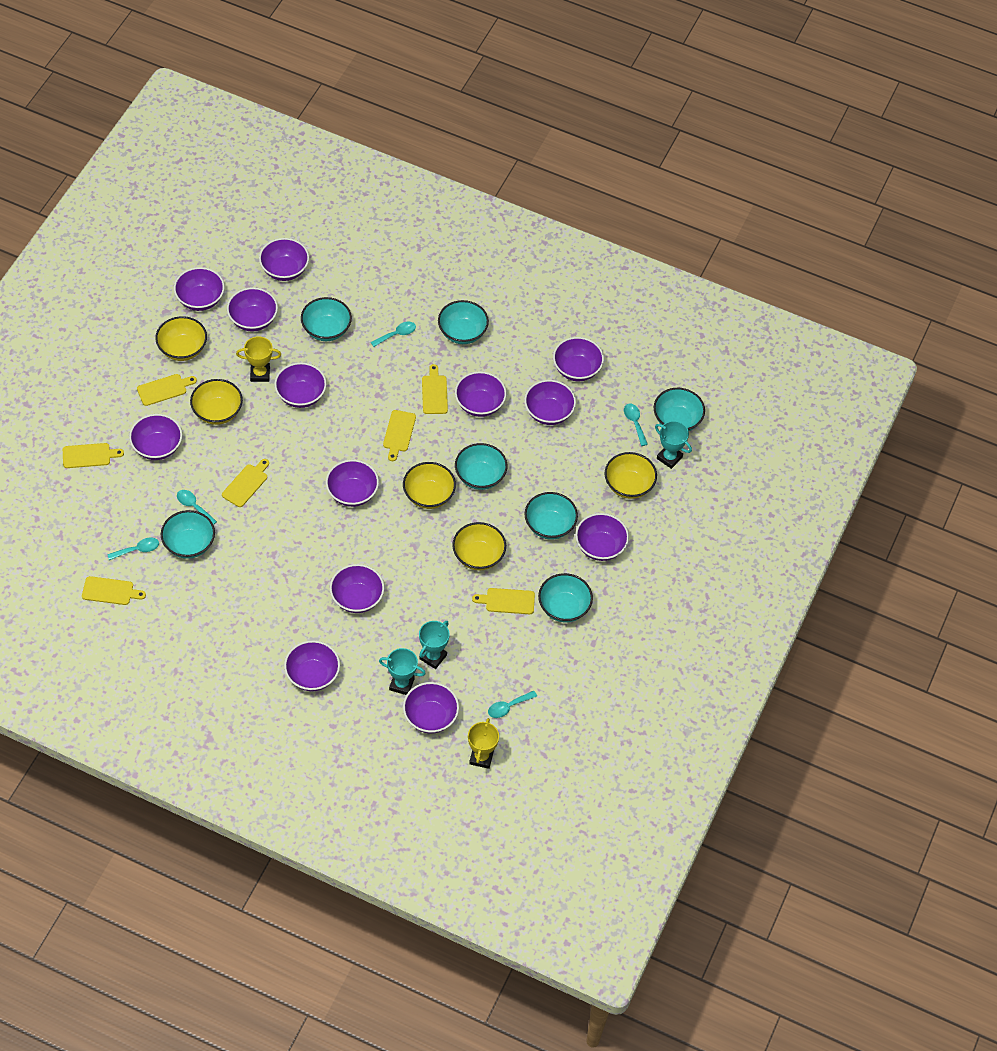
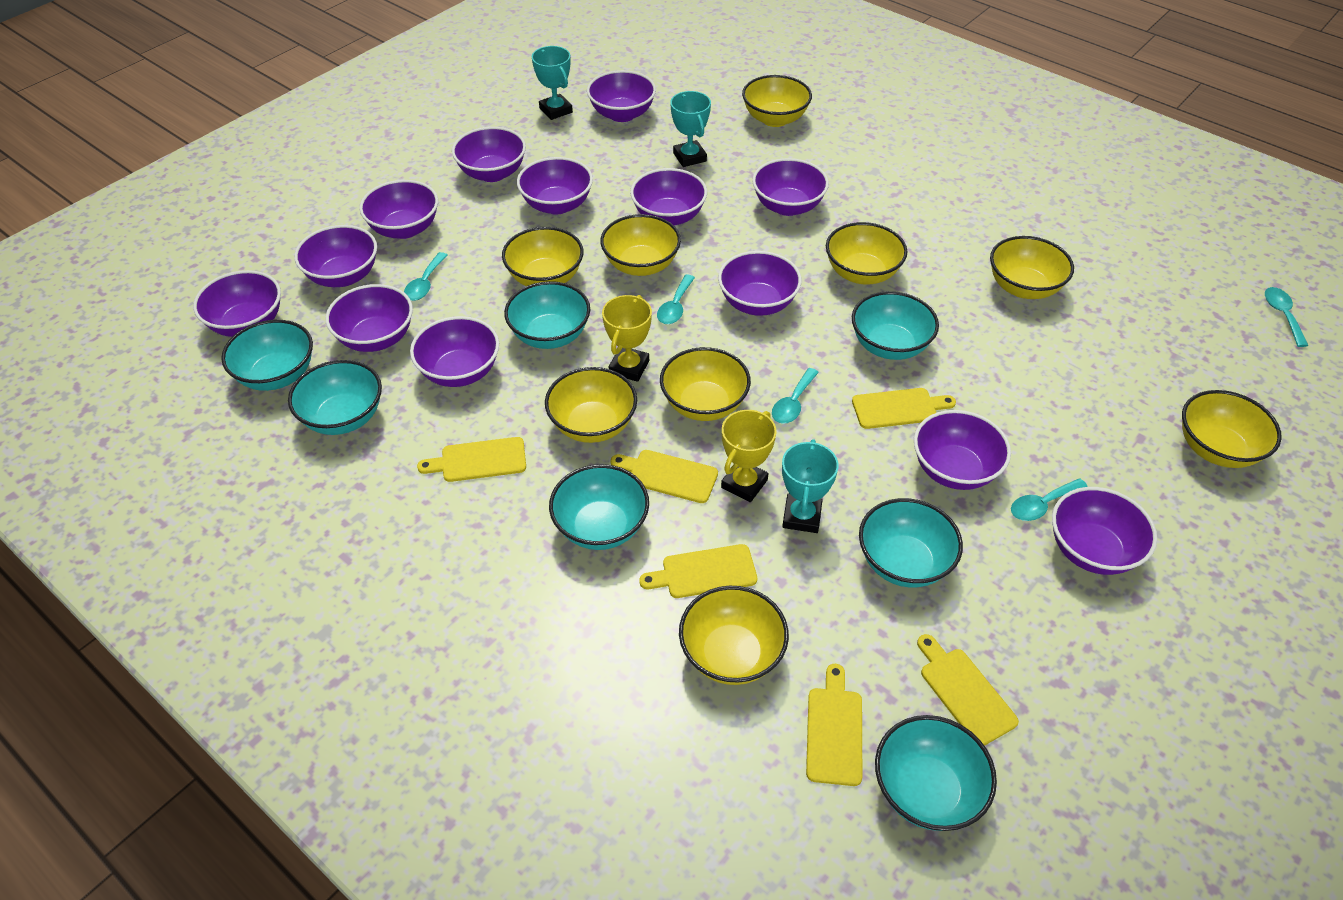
yellow bowl: 5 -> 9
yellow cutting board: 7 -> 6

